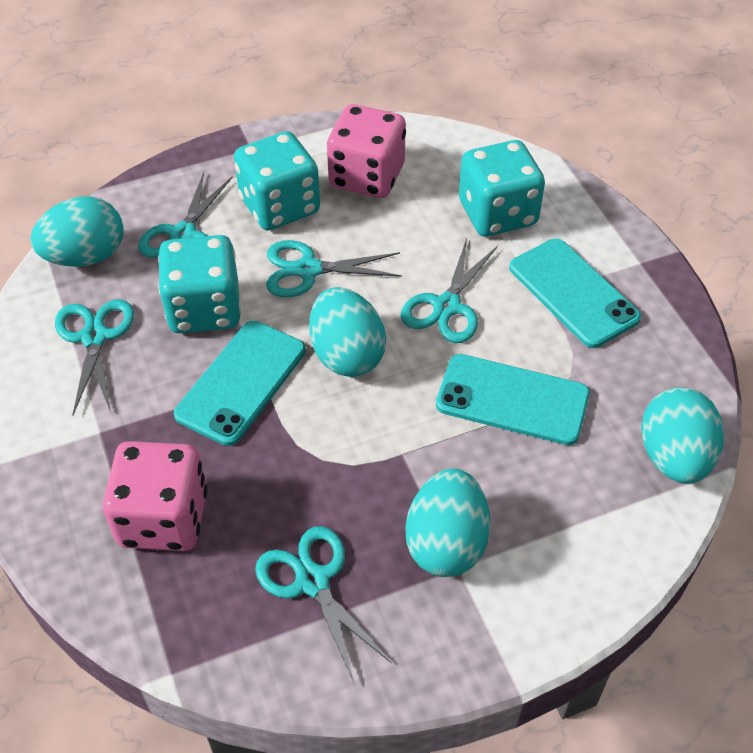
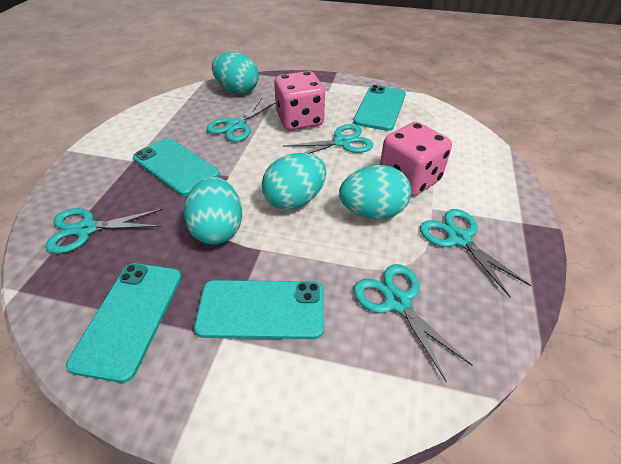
turquoise dice: 3 -> 0
turquoise phone: 3 -> 4

